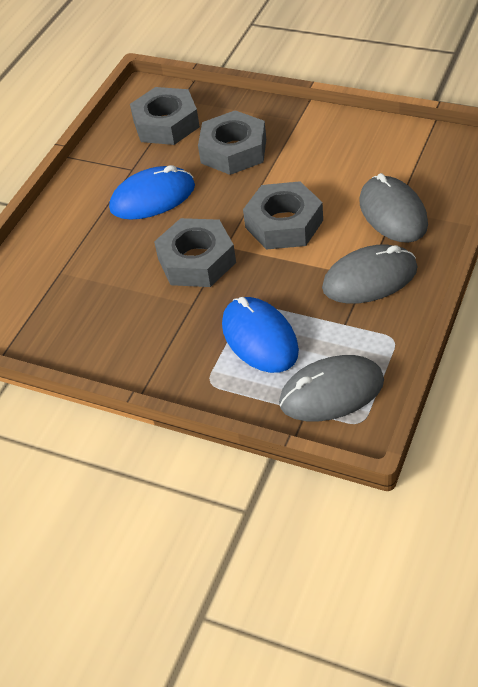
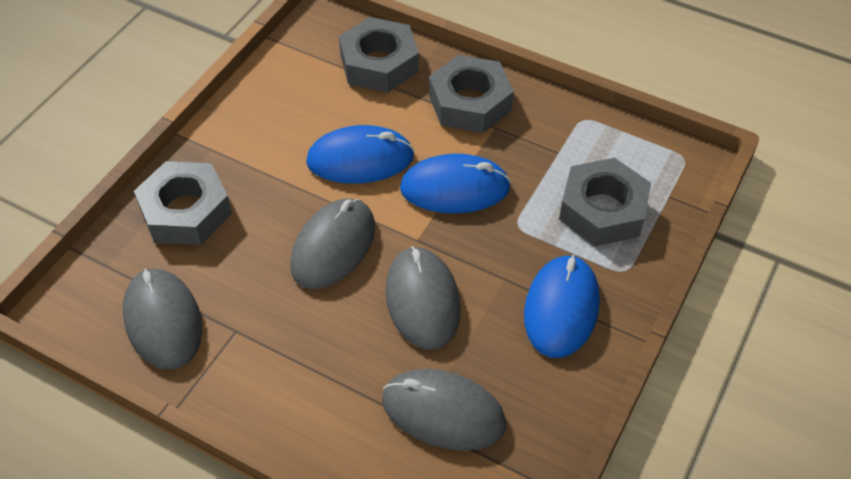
blue mouse: 2 -> 3
grey mouse: 3 -> 4

